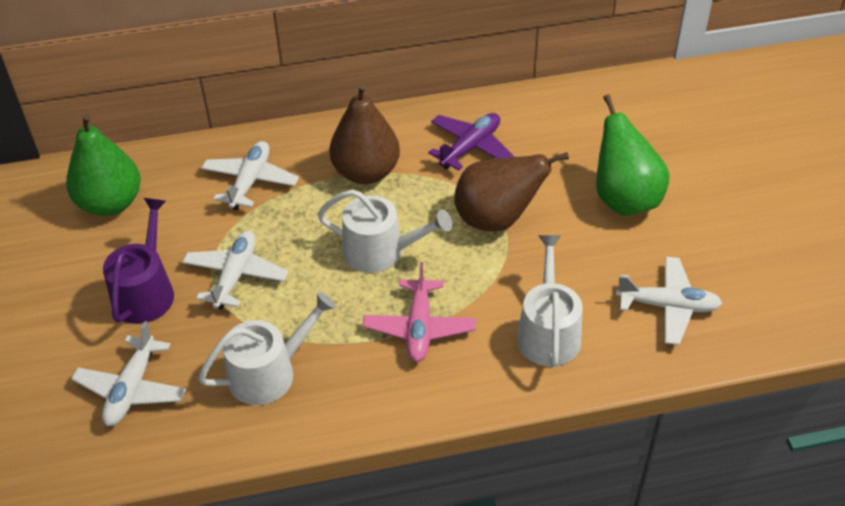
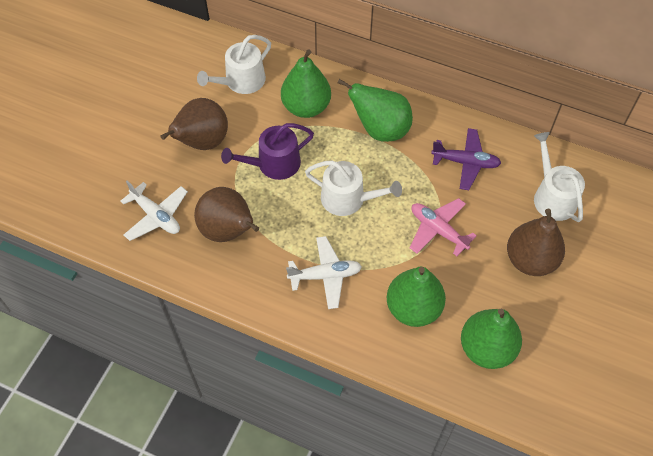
brown pear: 2 -> 3
green pear: 2 -> 4
white plane: 4 -> 2

